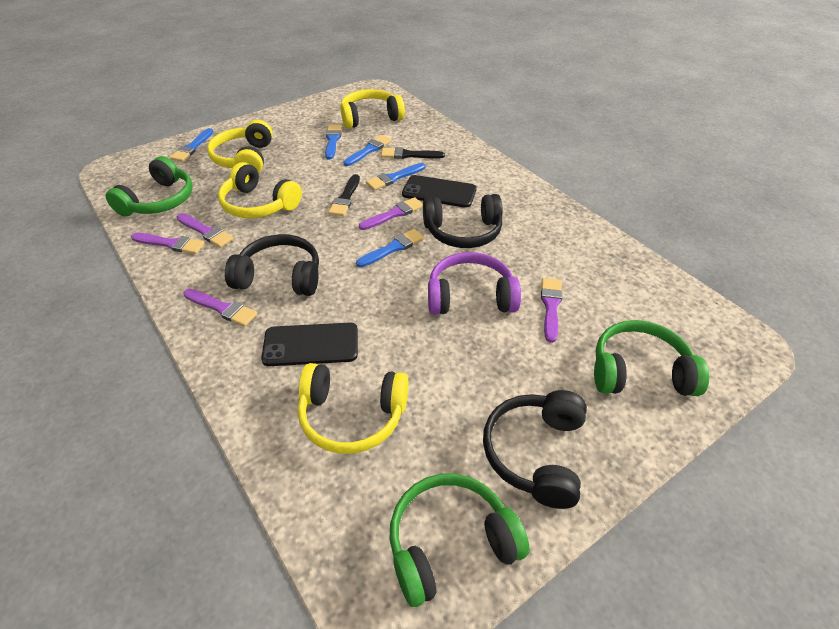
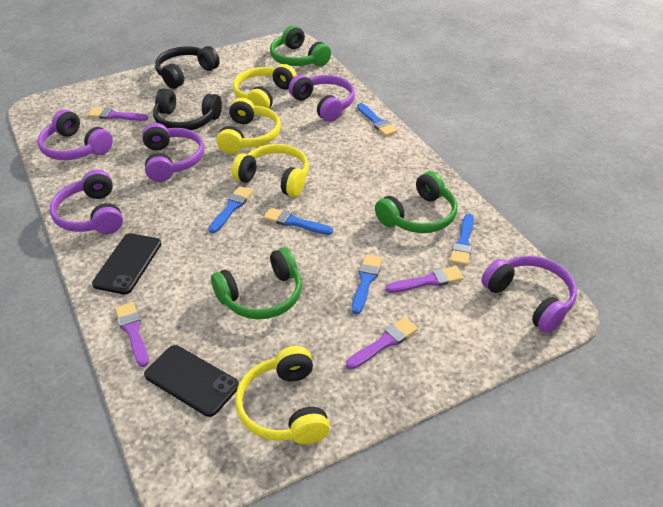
black brush: 2 -> 0
black headphones: 3 -> 2
purple brush: 5 -> 4
purple headphones: 1 -> 5

